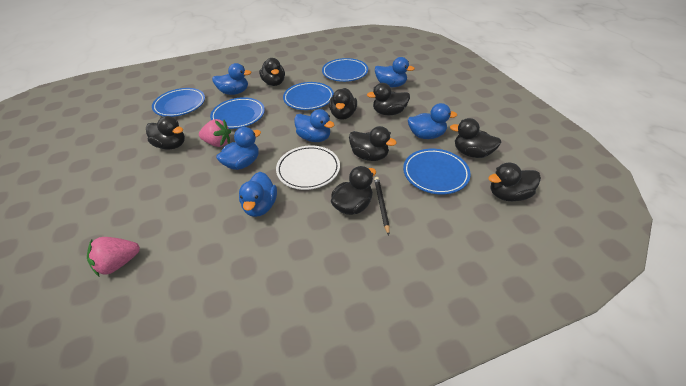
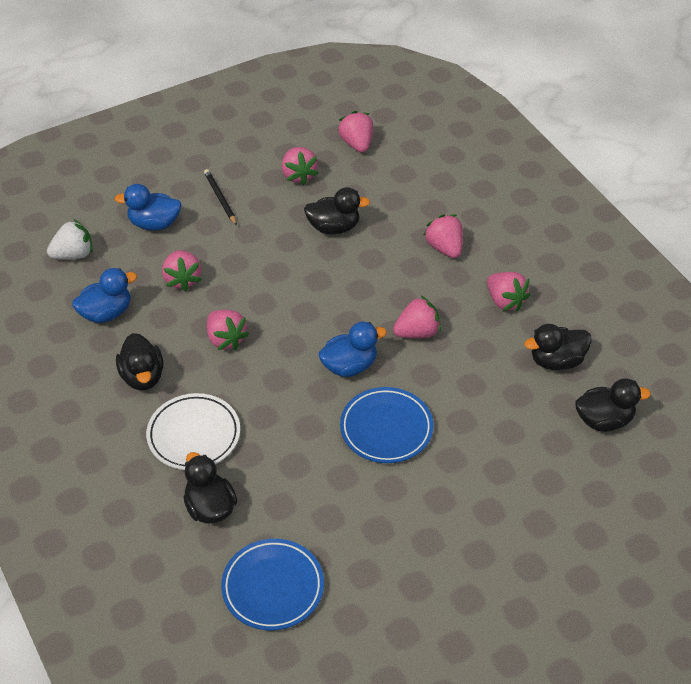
black duck: 8 -> 5
blue duck: 6 -> 3
blue plate: 5 -> 2
pink strawberry: 2 -> 7
white strawberry: 0 -> 1

